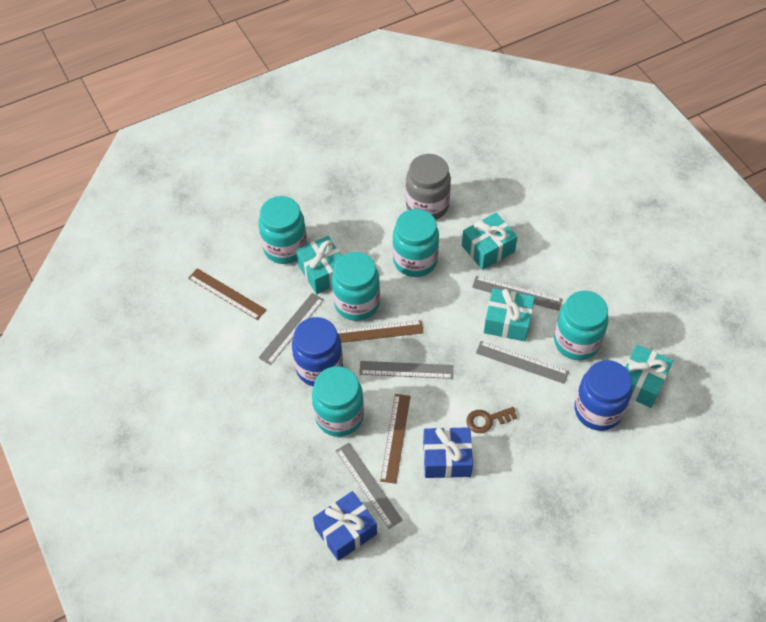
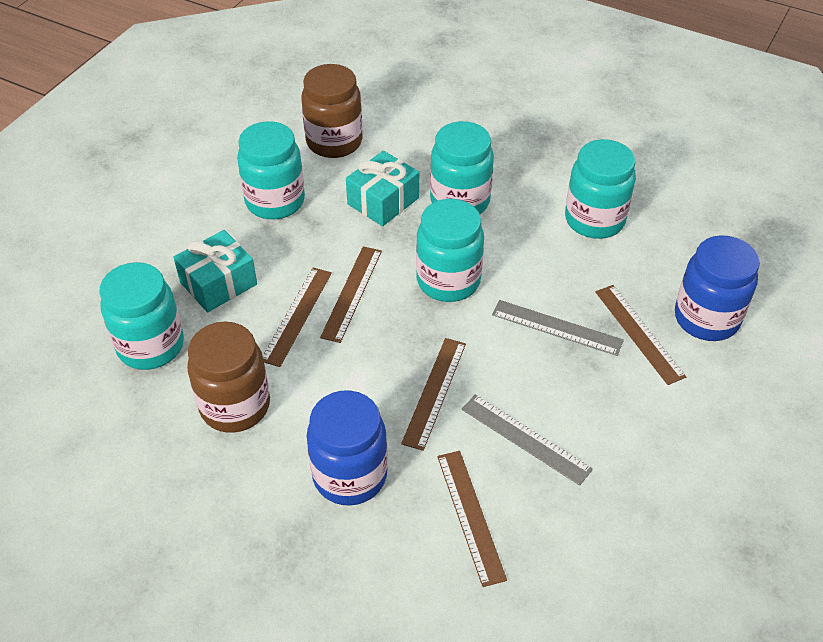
blue gift: 2 -> 0
brown jar: 0 -> 2
brown key: 1 -> 0
brown ruler: 3 -> 5
grey jar: 1 -> 0
grey ruler: 5 -> 2
turquoise gift: 4 -> 2

